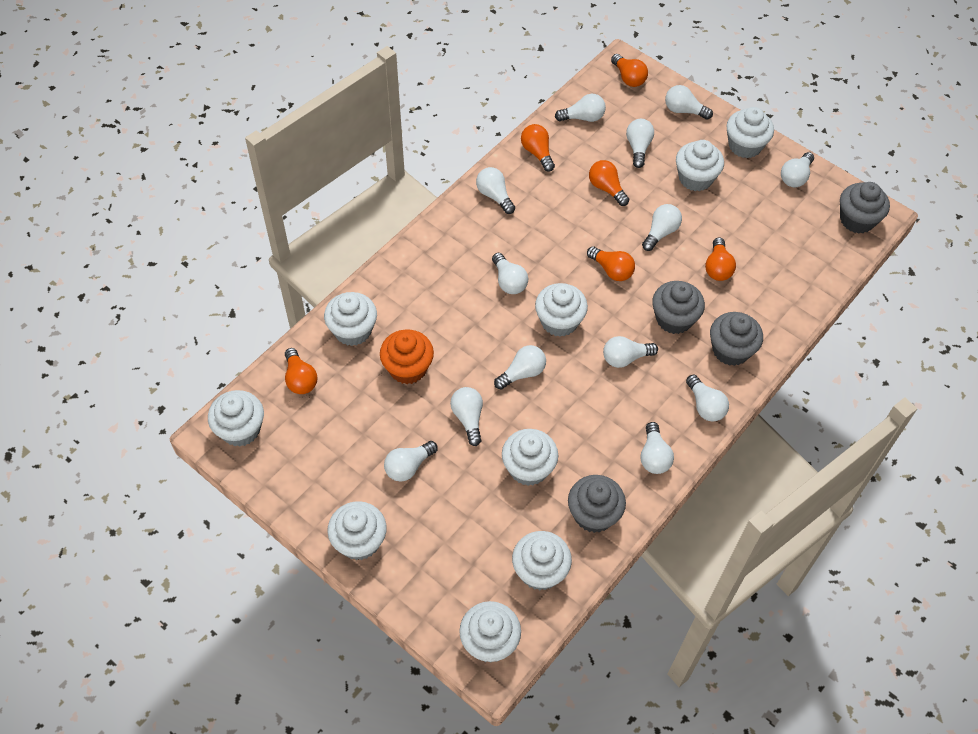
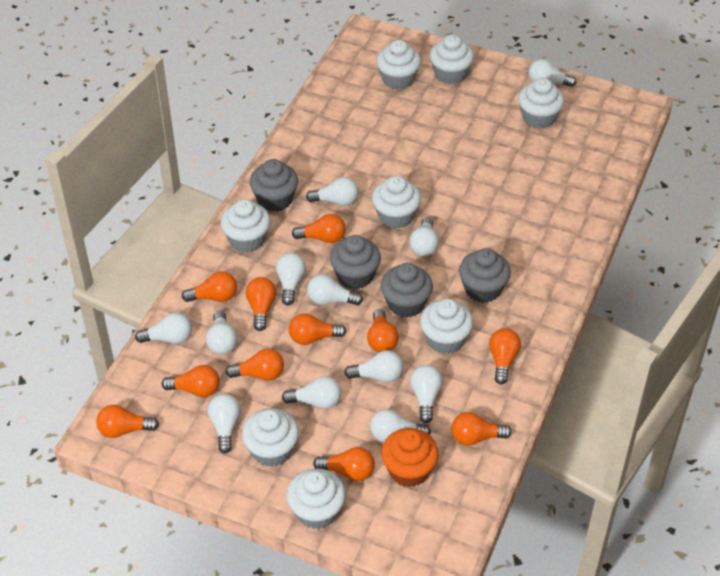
orange light bulb: 6 -> 11
white cupcake: 9 -> 8
white light bulb: 13 -> 12

